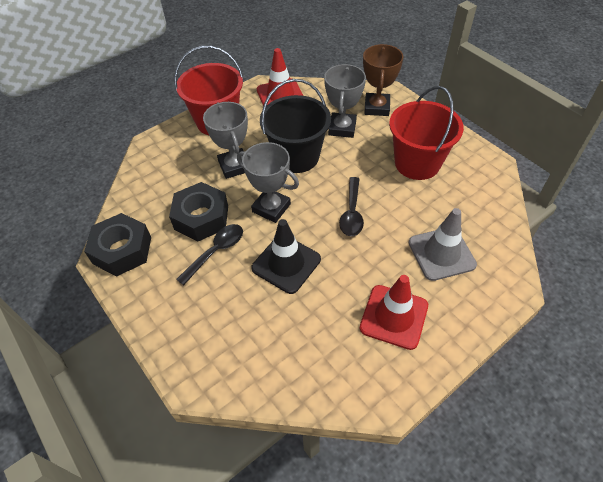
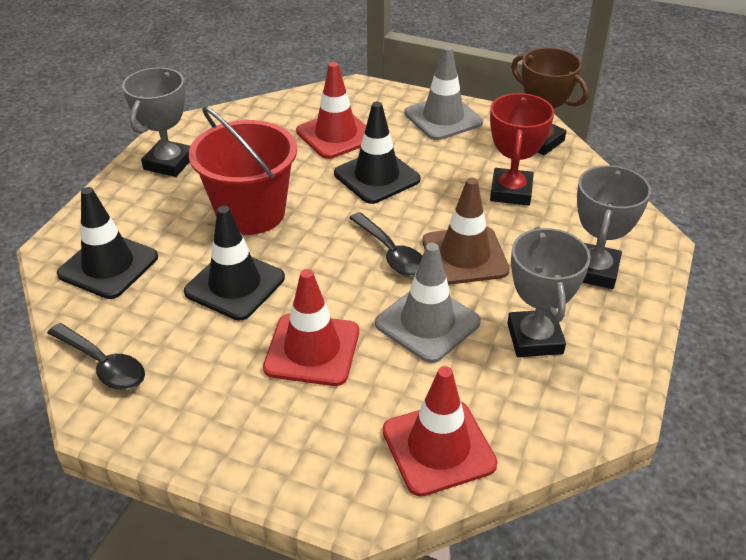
black bucket: 1 -> 0
black nut: 2 -> 0
black traffic cone: 1 -> 3
brown traffic cone: 0 -> 1
grey traffic cone: 1 -> 2
red bucket: 2 -> 1
red traffic cone: 2 -> 3
red trophy: 0 -> 1

